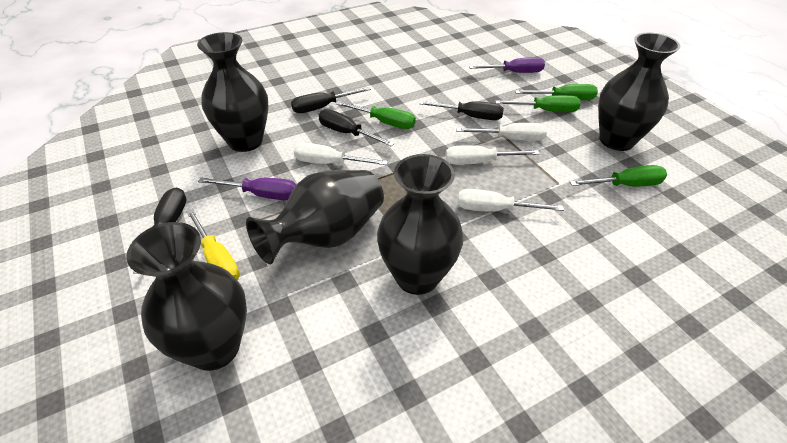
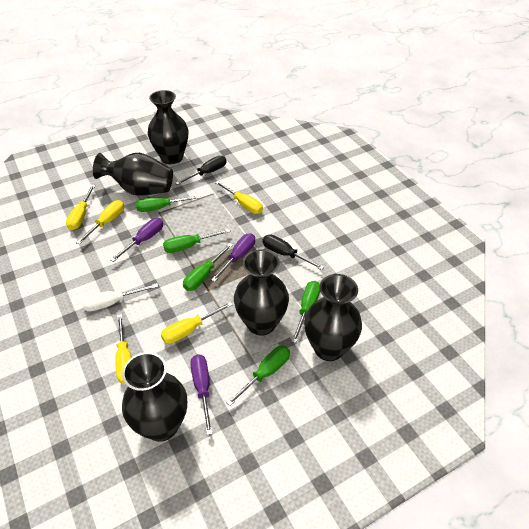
black screwdriver: 4 -> 2
green screwdriver: 4 -> 5
purple screwdriver: 2 -> 3
white screwdriver: 4 -> 1
yellow screwdriver: 1 -> 5

